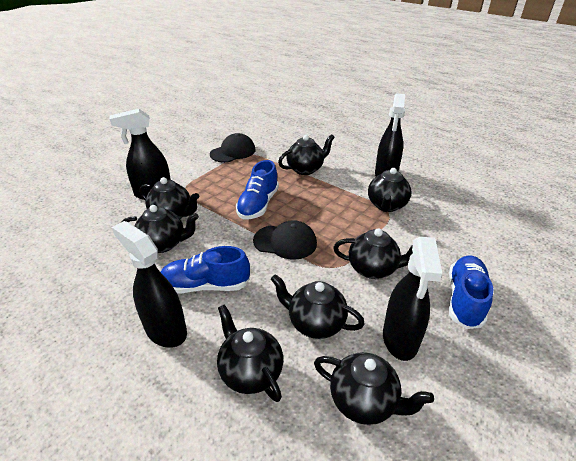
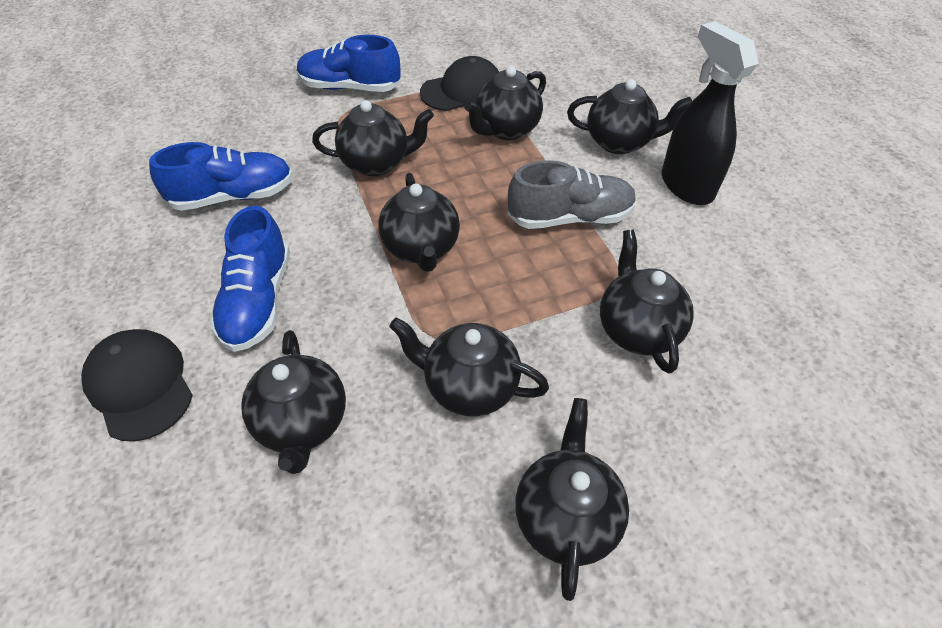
black spray bottle: 4 -> 1
grey shoe: 0 -> 1

